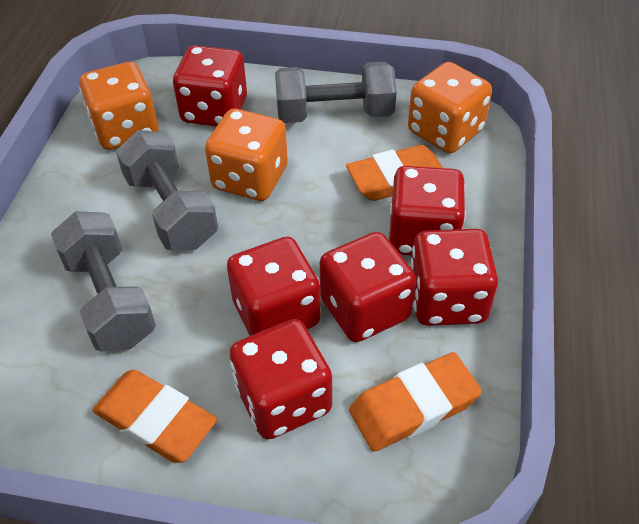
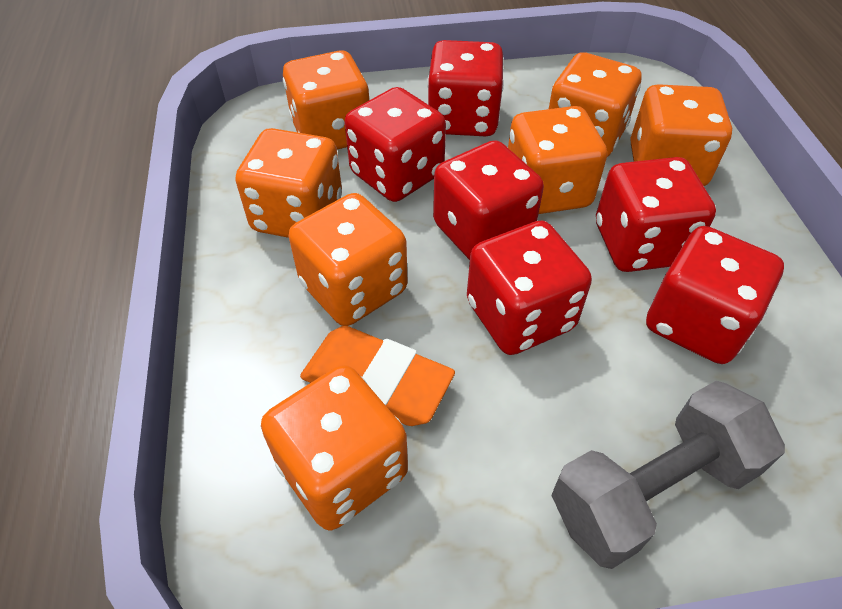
grey dumbbell: 3 -> 1
orange dice: 3 -> 7
orange eraser: 3 -> 1

